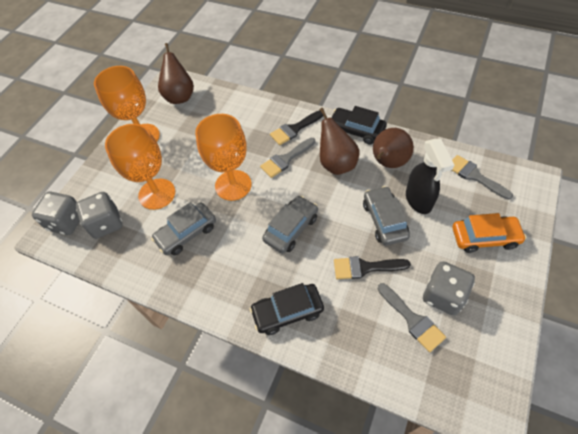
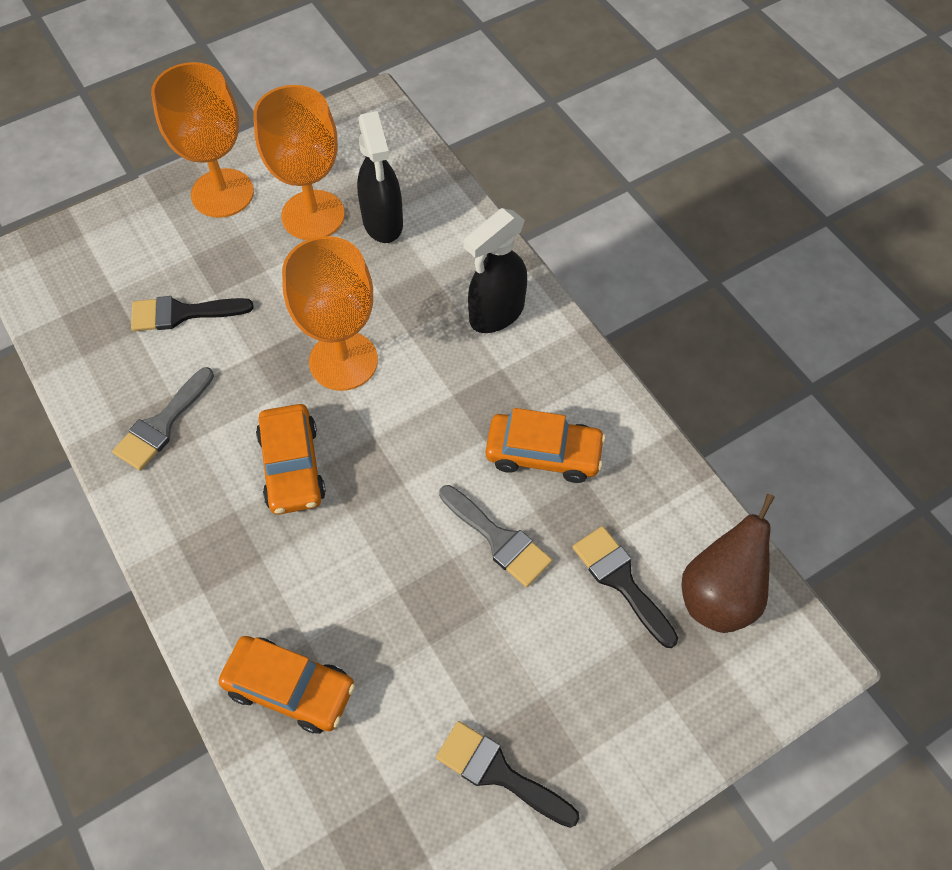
black brush: 2 -> 3
black car: 2 -> 0
black spray bottle: 1 -> 2
brown pear: 3 -> 1
grey brush: 3 -> 2
grey car: 3 -> 0
grey dice: 3 -> 0
orange car: 1 -> 3

